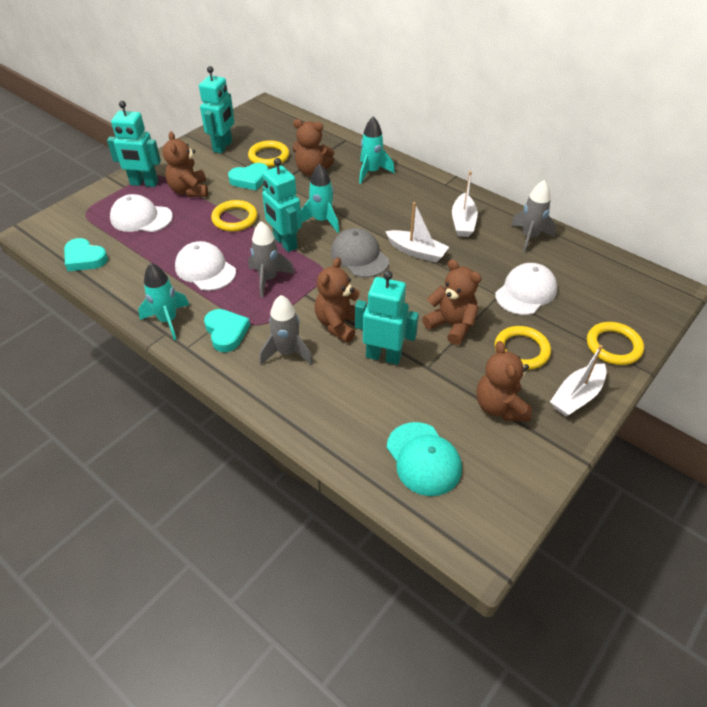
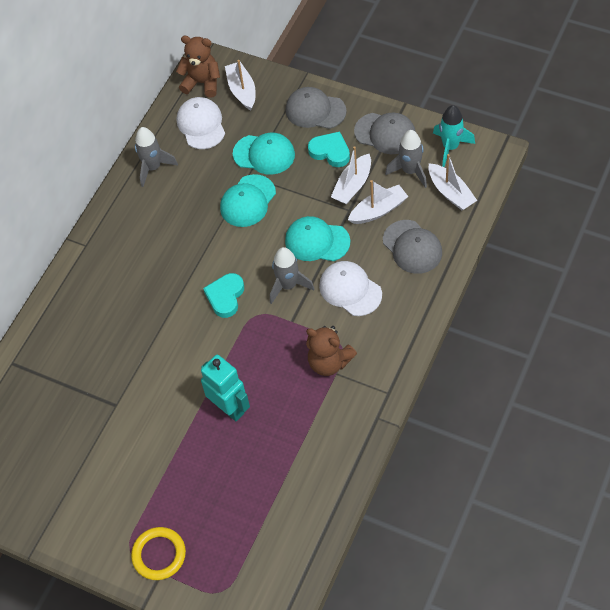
brown teddy bear: 5 -> 2
grey cap: 1 -> 3
turquoise cap: 1 -> 3
turquoise heart: 3 -> 2
turquoise robot: 4 -> 1
turquoise rocket: 3 -> 1
white boat: 3 -> 4
white cap: 3 -> 2
yellow ring: 4 -> 1

